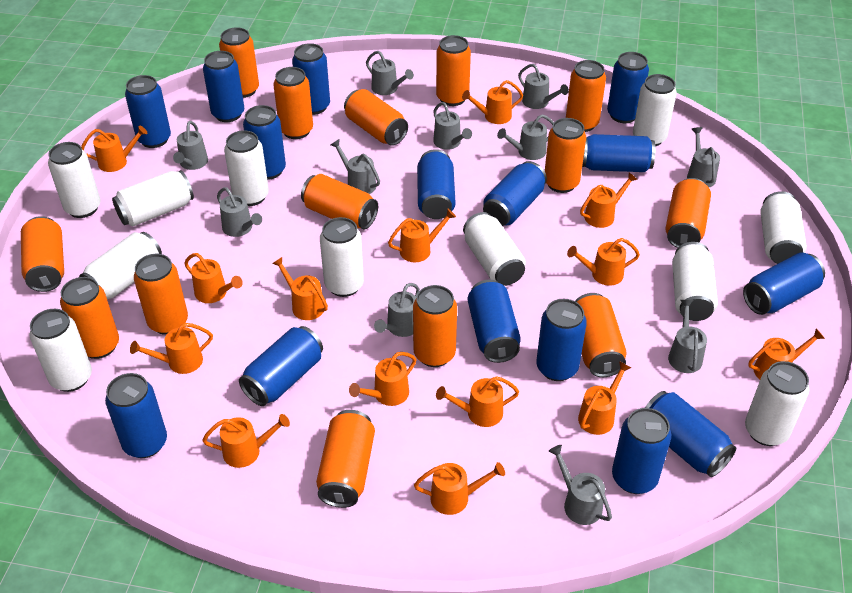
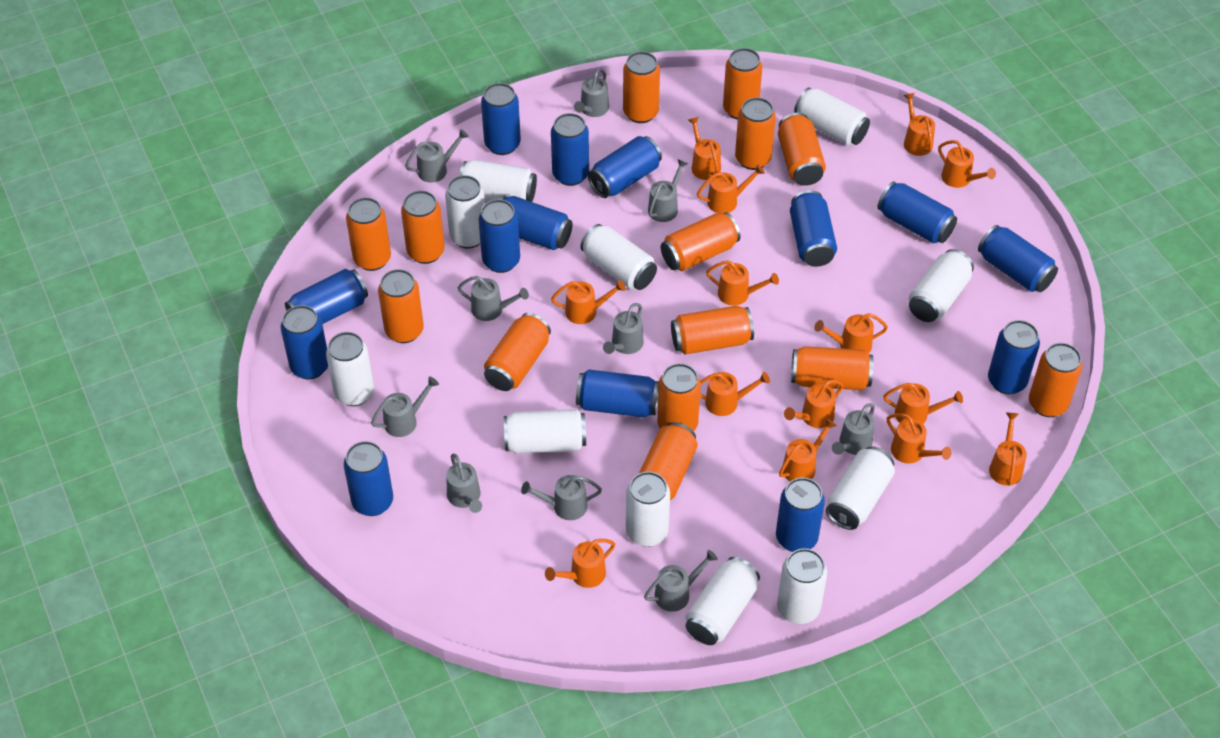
blue can: 15 -> 14
grey watering can: 11 -> 10

